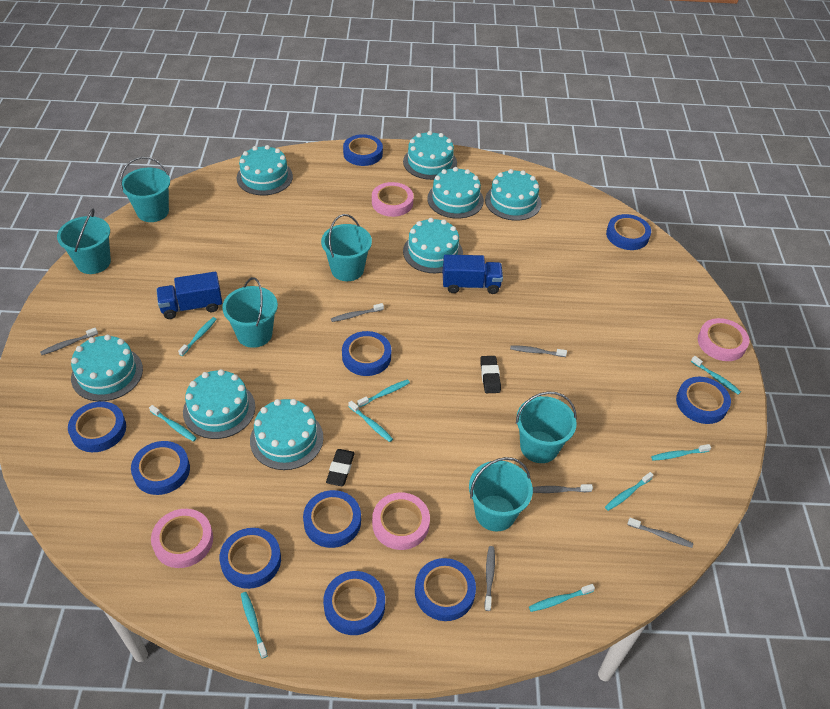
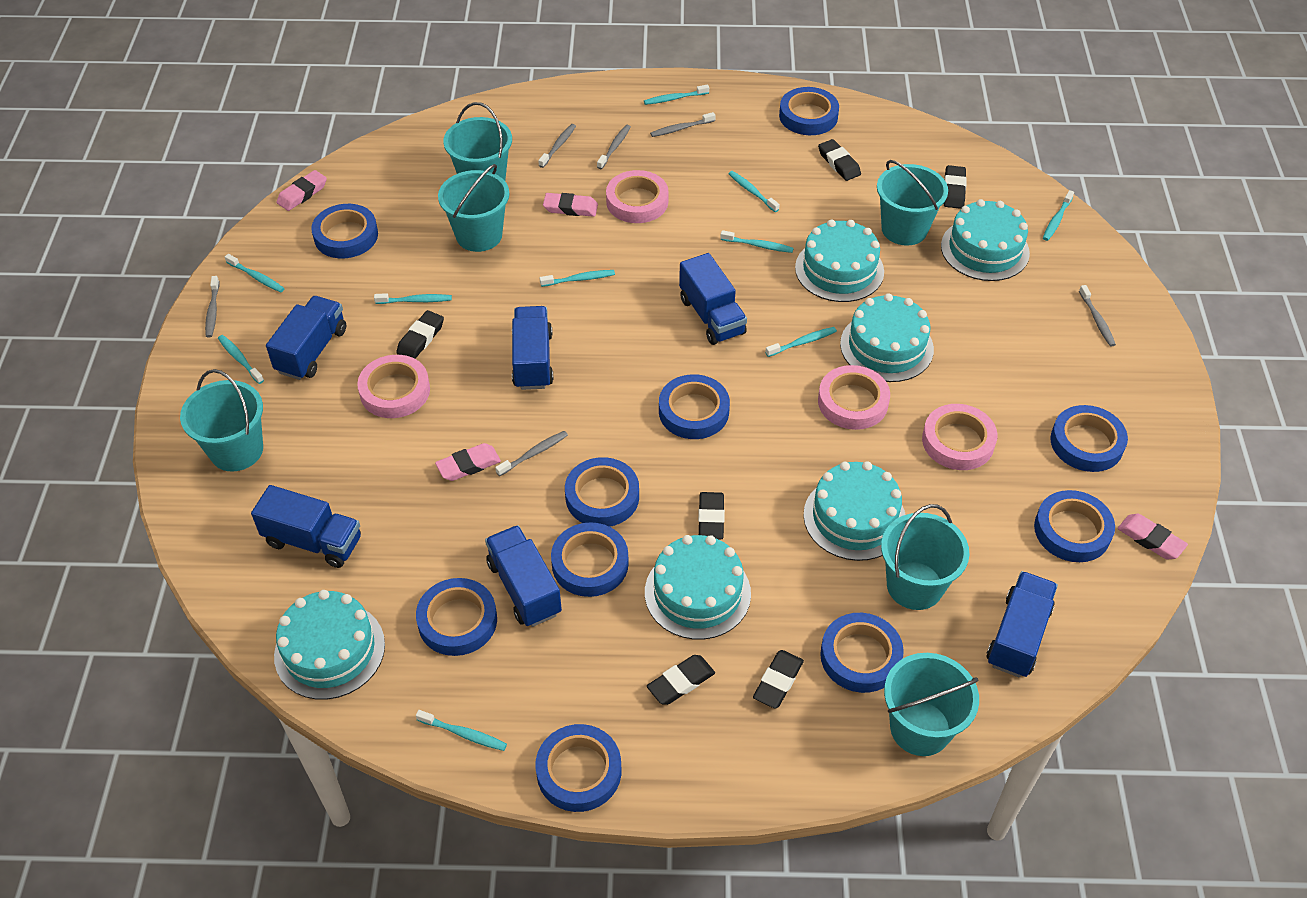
black eraser: 2 -> 6
blue truck: 2 -> 6
pink eraser: 0 -> 4
turquoise cake: 8 -> 6
turquoise toothbrush: 9 -> 10

